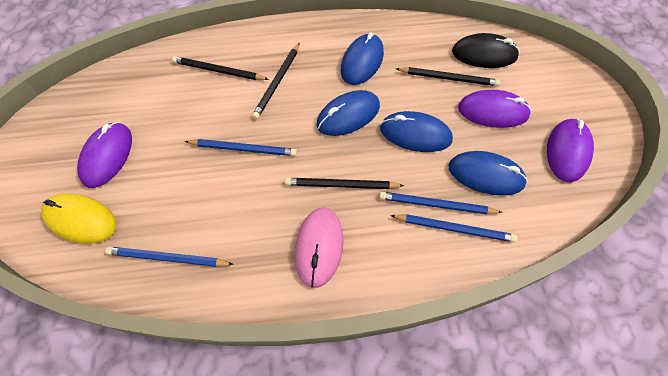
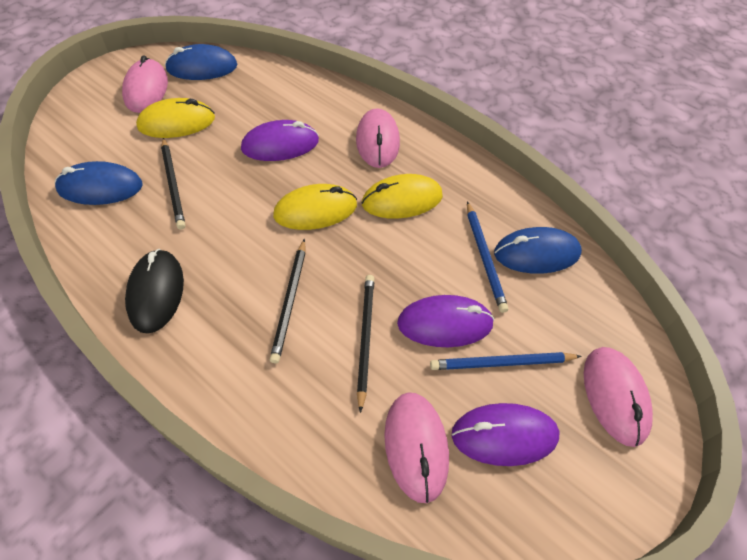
black pencil: 4 -> 3
blue mouse: 4 -> 3
blue pencil: 4 -> 2
pink mouse: 1 -> 4
yellow mouse: 1 -> 3

